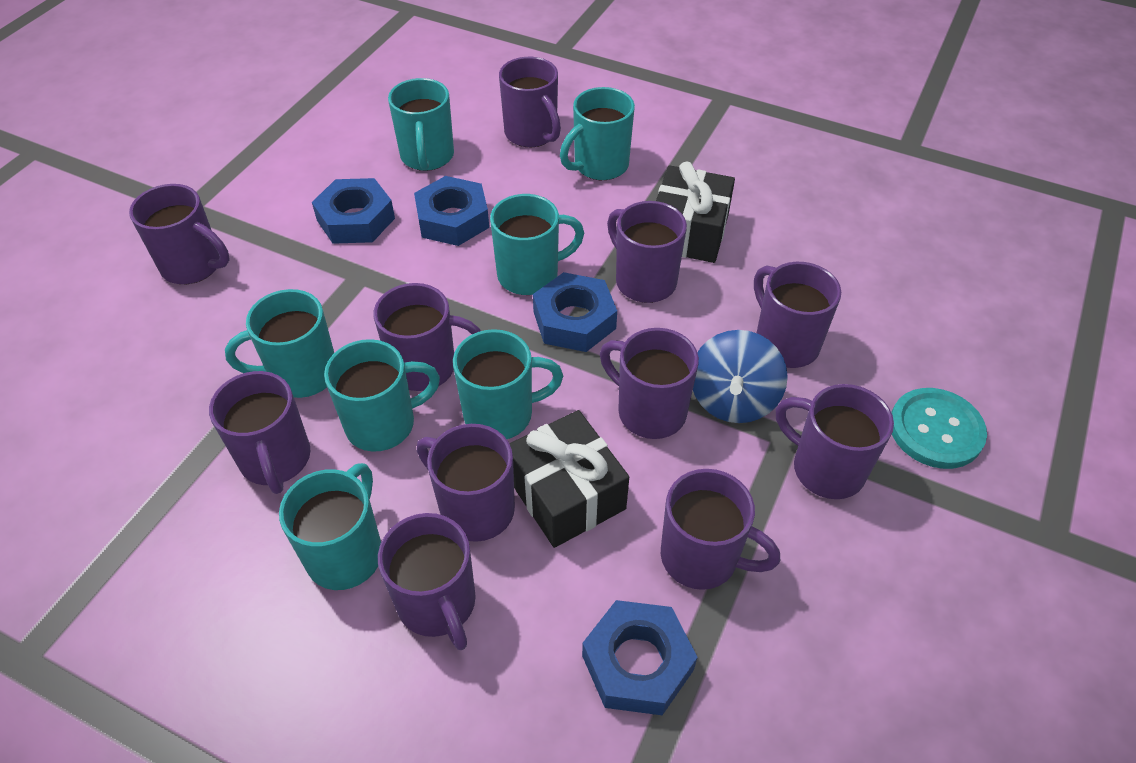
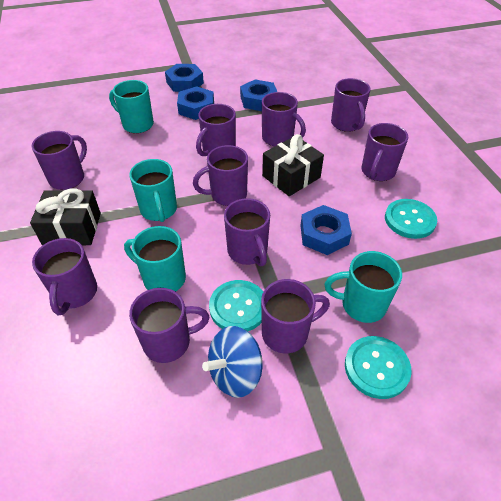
purple mug: 11 -> 10
turquoise button: 1 -> 3
turquoise mug: 7 -> 4

